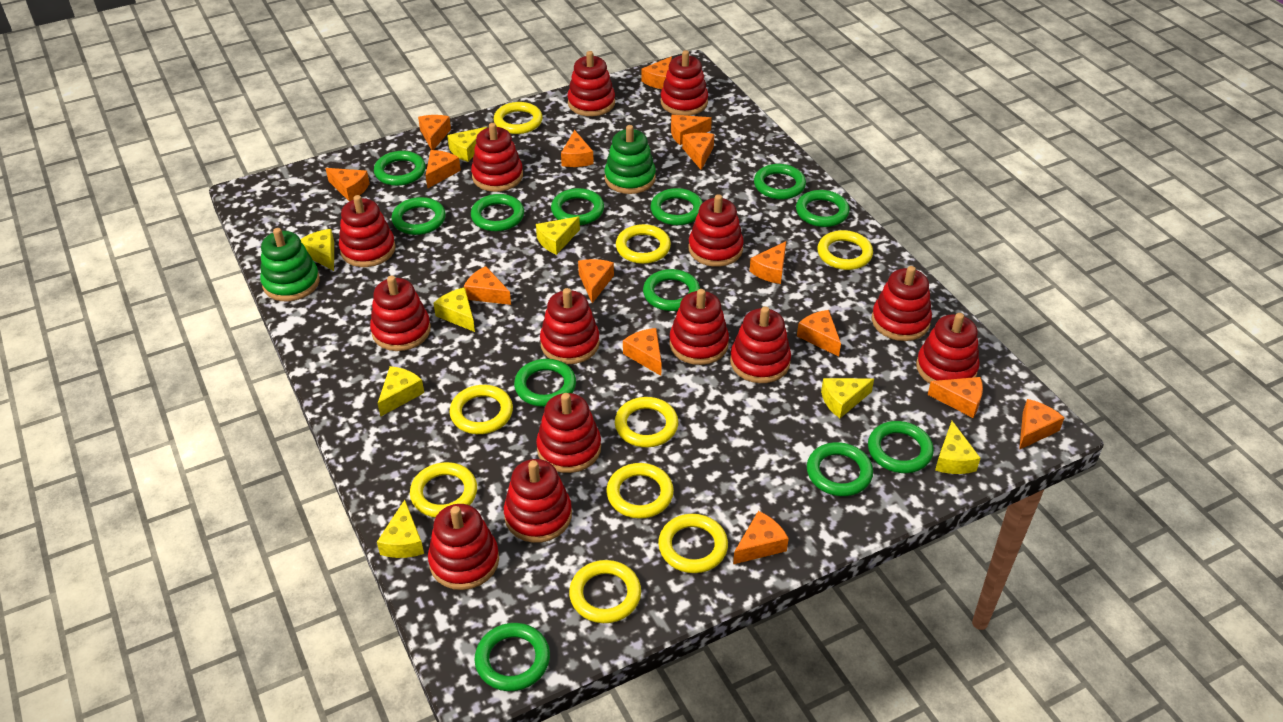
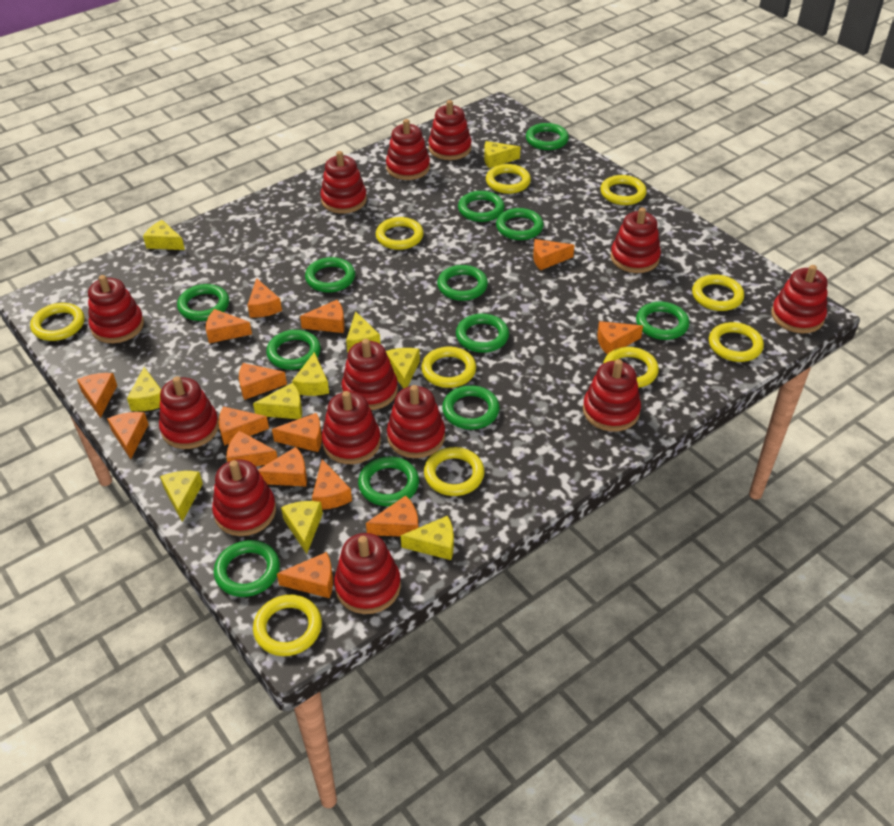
green stacking toy: 2 -> 0
red stacking toy: 14 -> 13
yellow cheese: 8 -> 10
yellow ring: 9 -> 10

